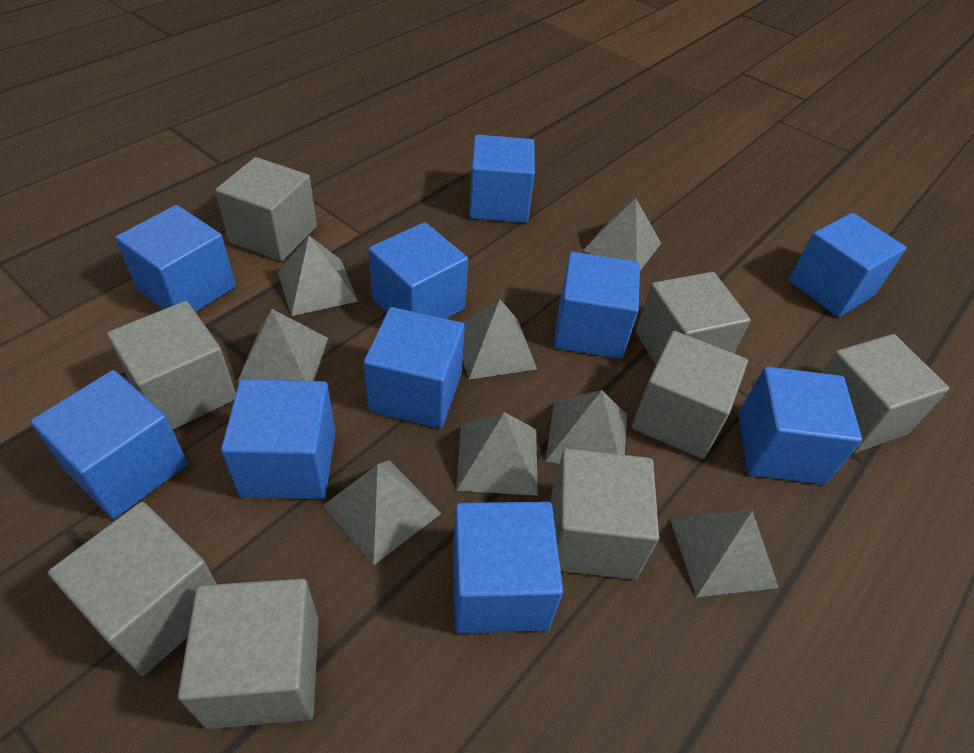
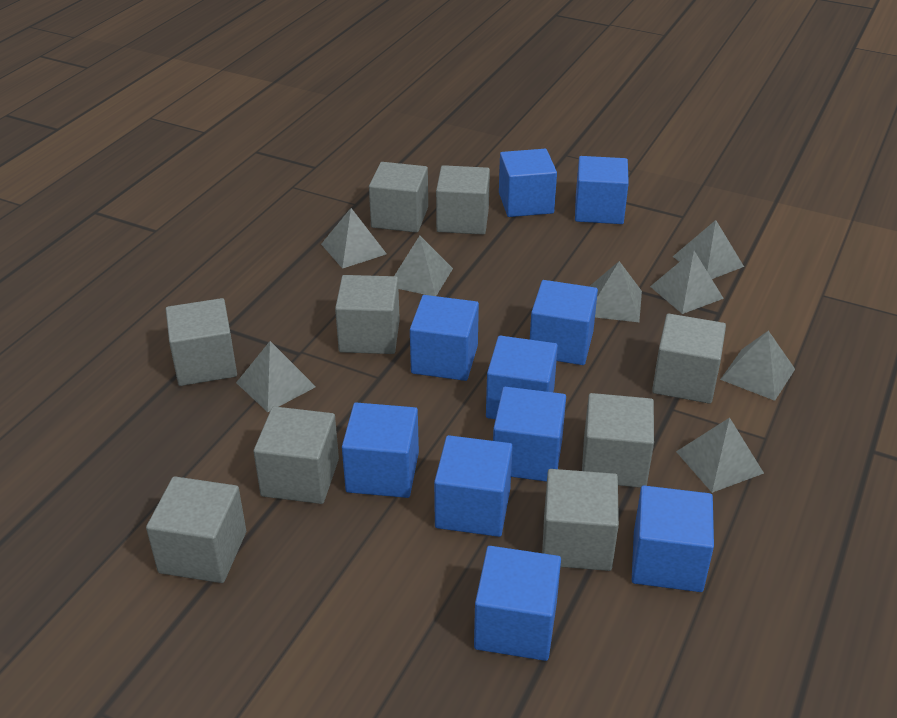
grey cube: 8 -> 9

